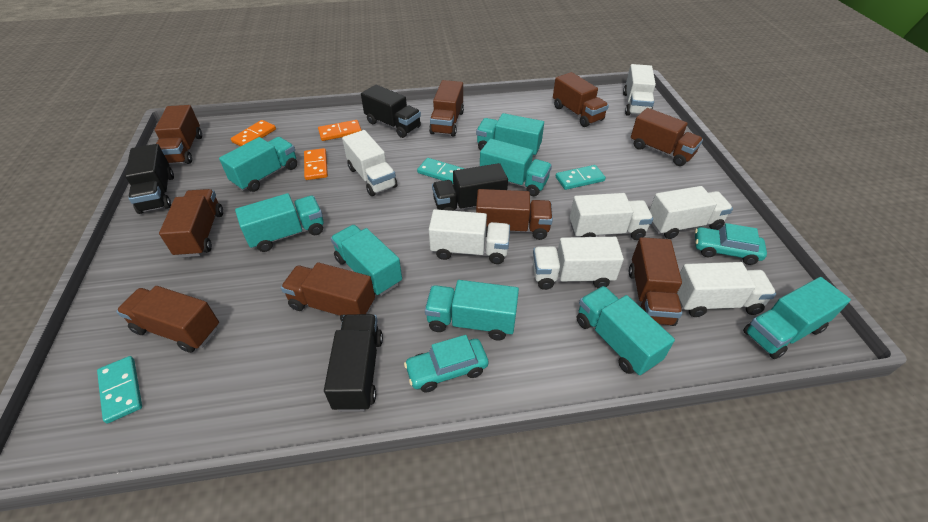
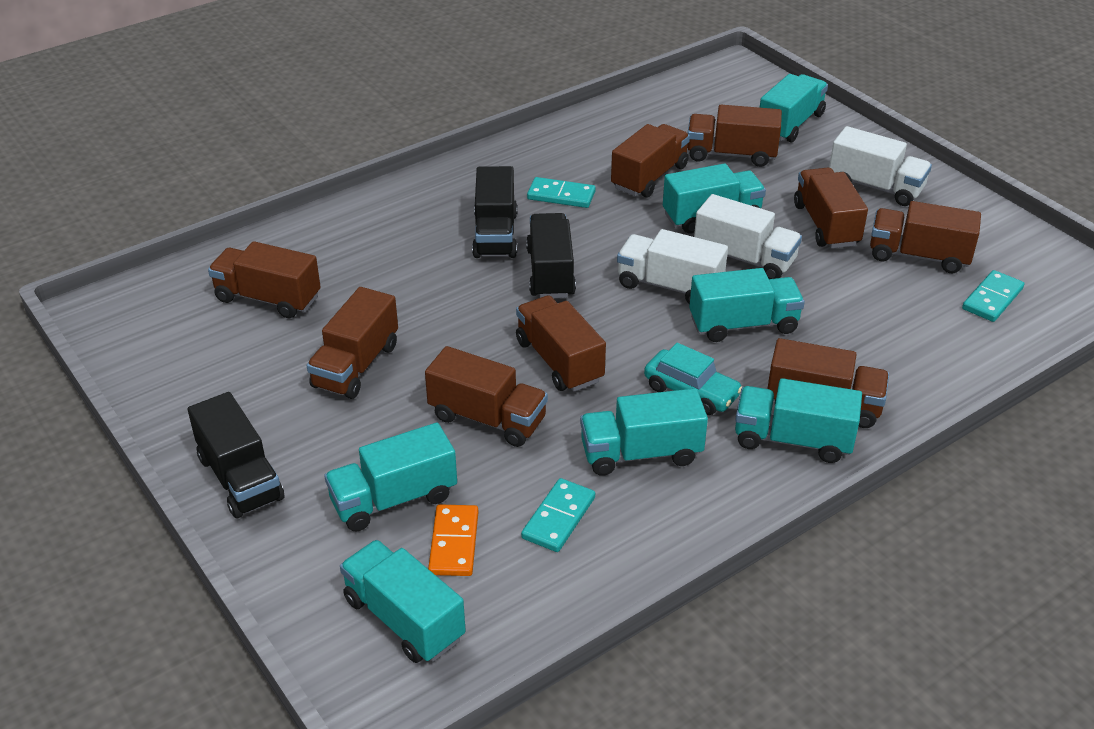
black truck: 4 -> 3
orange domino: 3 -> 1
turquoise car: 2 -> 1
turquoise truck: 8 -> 7
white truck: 7 -> 3

